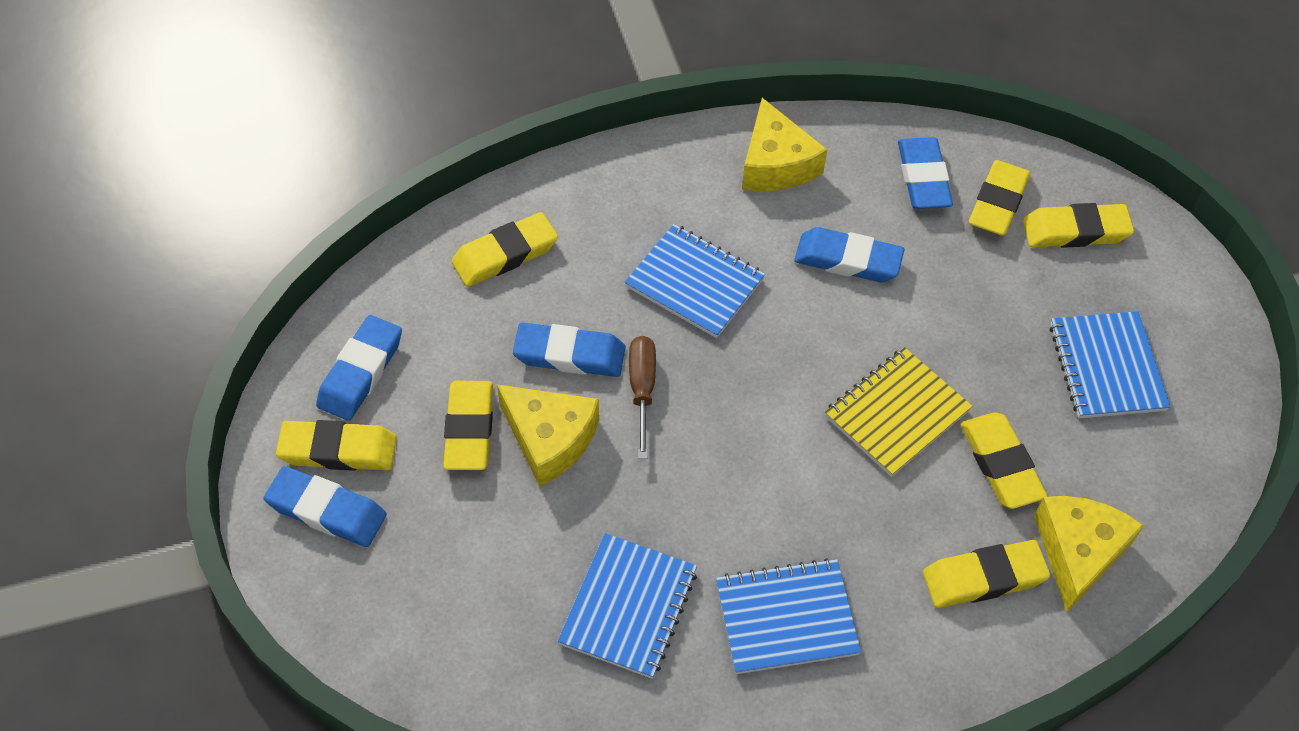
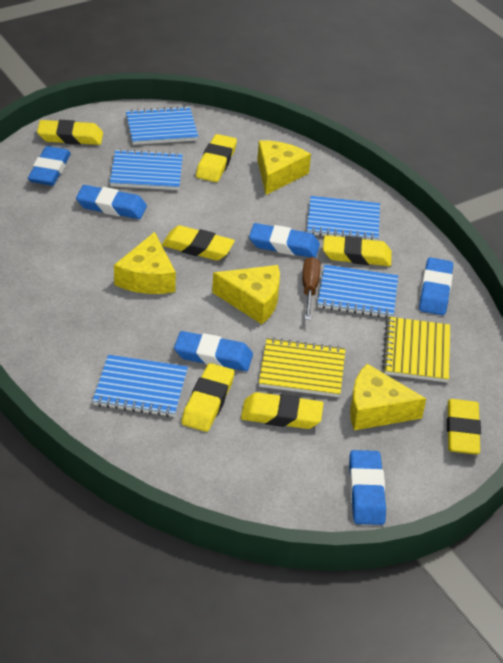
blue eraser: 5 -> 6
blue notebook: 4 -> 5
yellow cheese: 3 -> 4
yellow notebook: 1 -> 2

